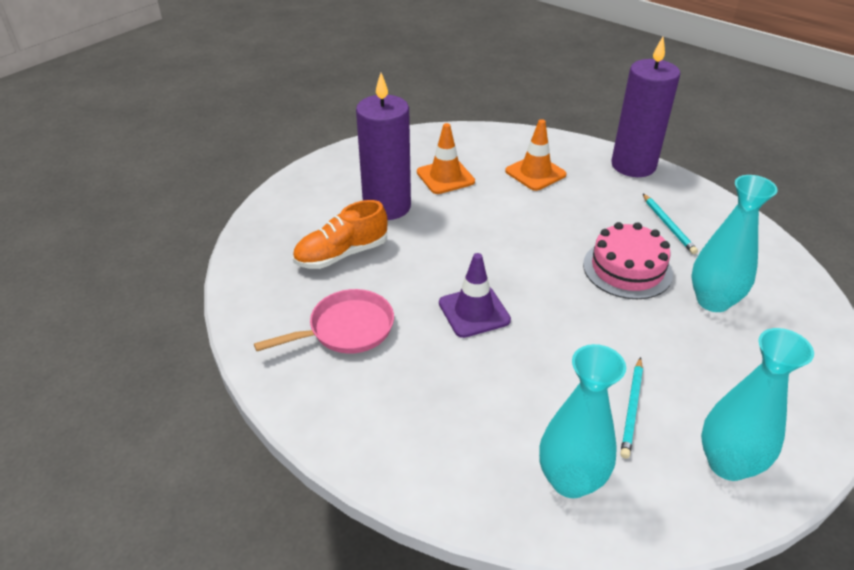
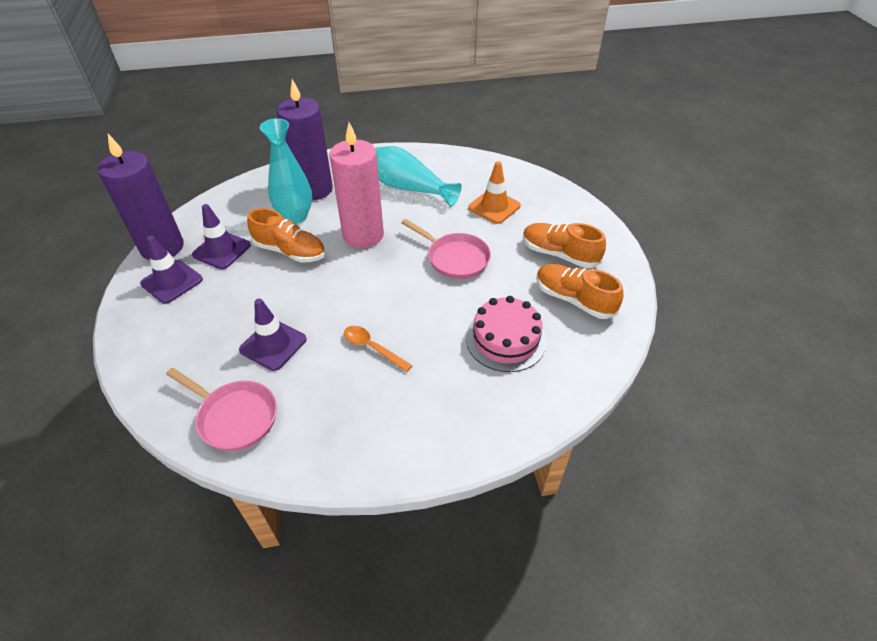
orange shoe: 1 -> 3
orange spoon: 0 -> 1
orange traffic cone: 2 -> 1
pink candle: 0 -> 1
pink pan: 1 -> 2
purple traffic cone: 1 -> 3
turquoise pencil: 2 -> 0
turquoise vase: 3 -> 2

